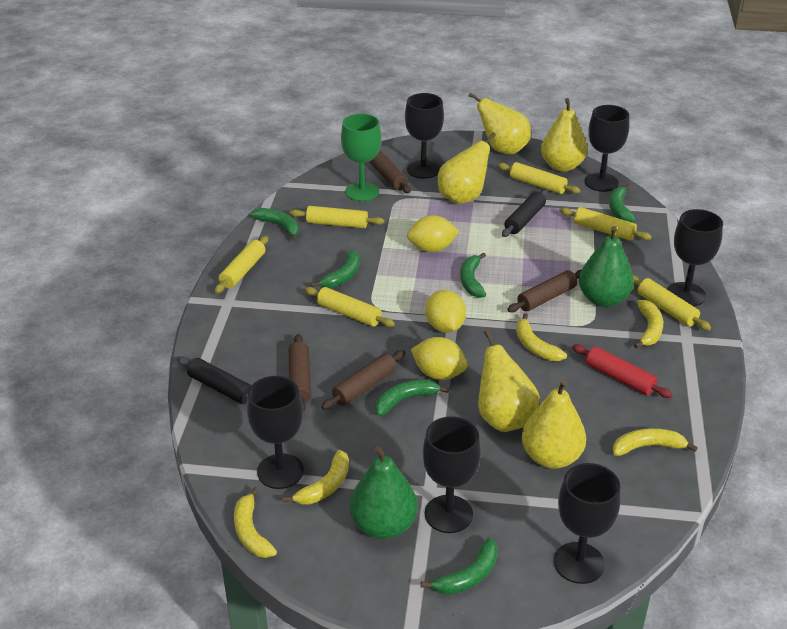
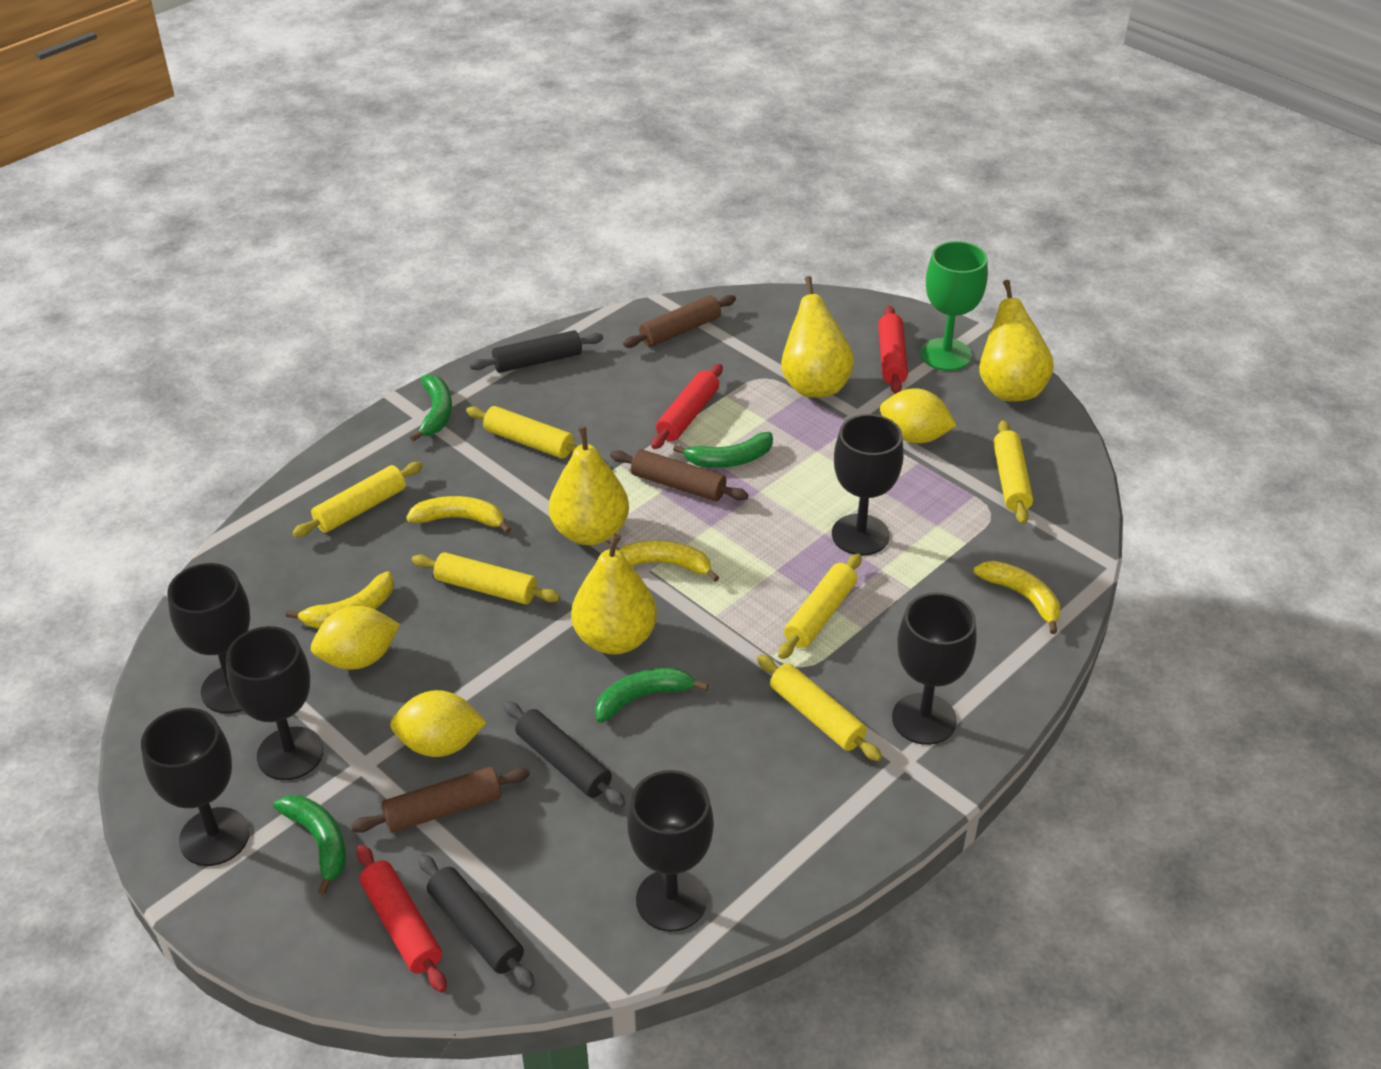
black rolling pin: 2 -> 3
brown rolling pin: 4 -> 3
green banana: 6 -> 4
green pear: 2 -> 0
red rolling pin: 1 -> 3
yellow banana: 5 -> 4
yellow pear: 5 -> 4

